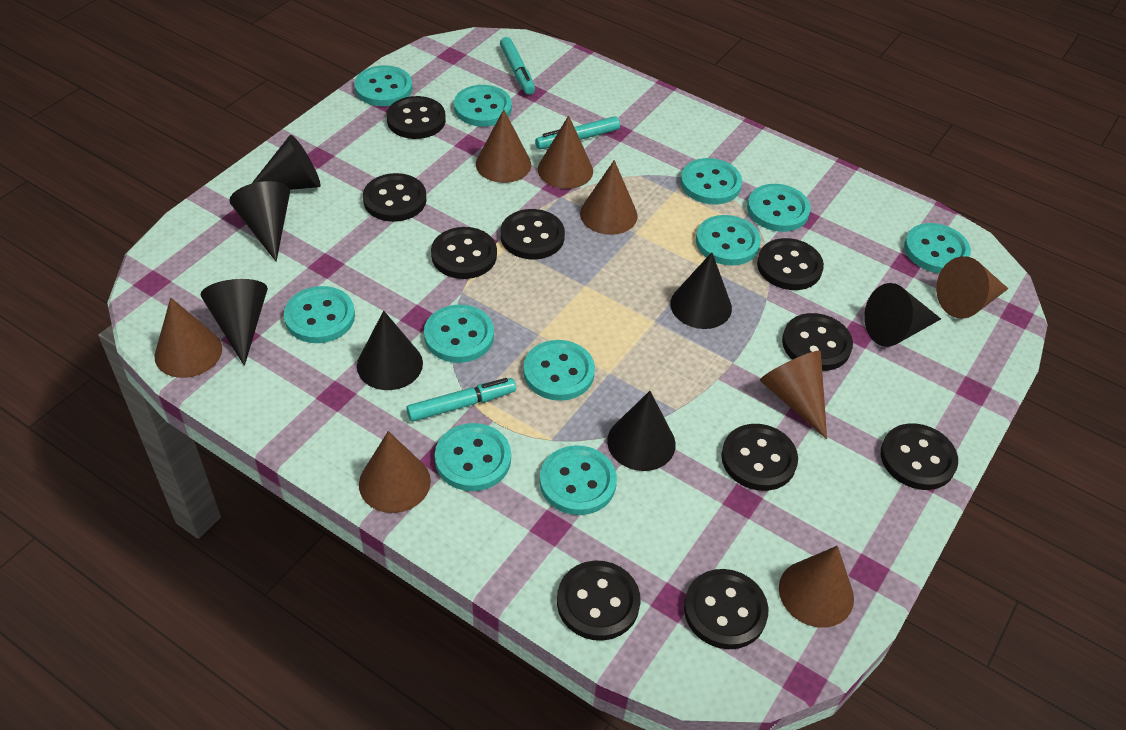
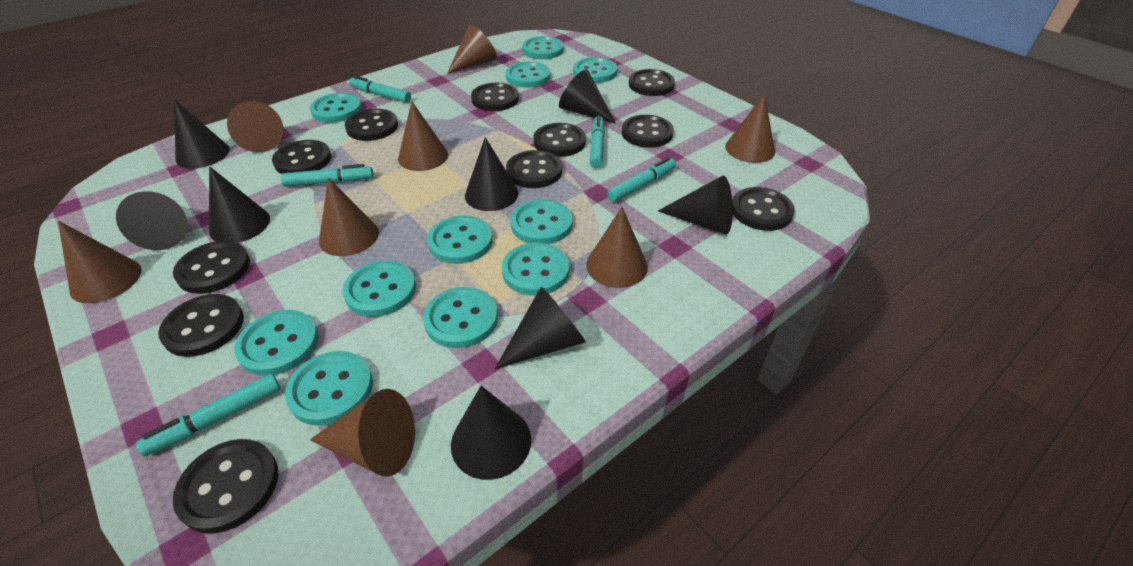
black button: 10 -> 11
black cone: 7 -> 8
turquoise marker: 3 -> 5

